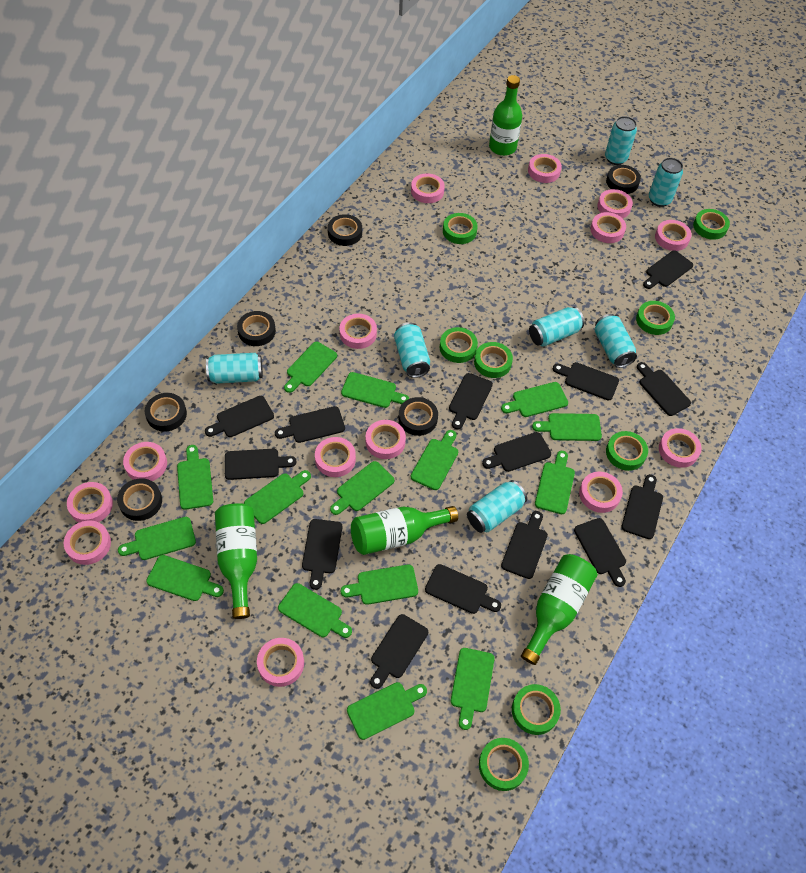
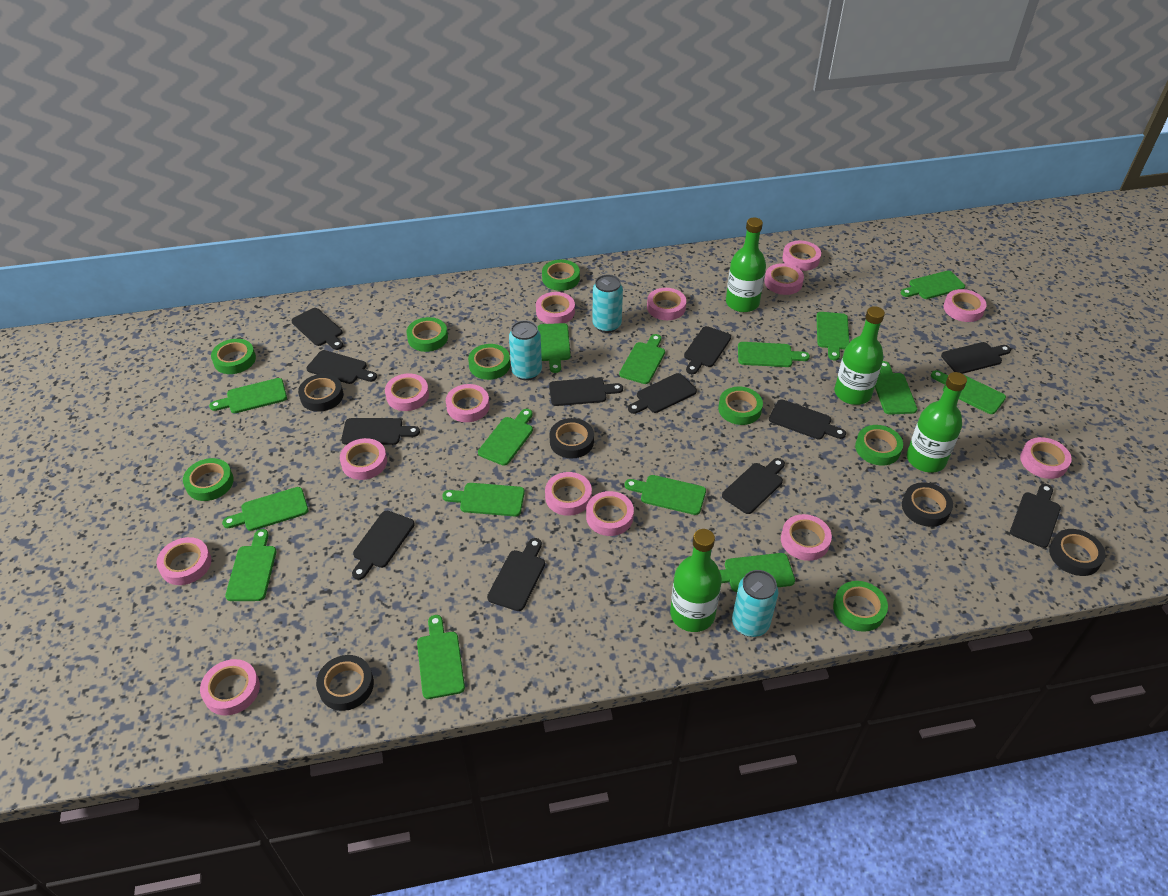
black cutting board: 14 -> 12
black tape: 6 -> 5
turquoise can: 7 -> 3

